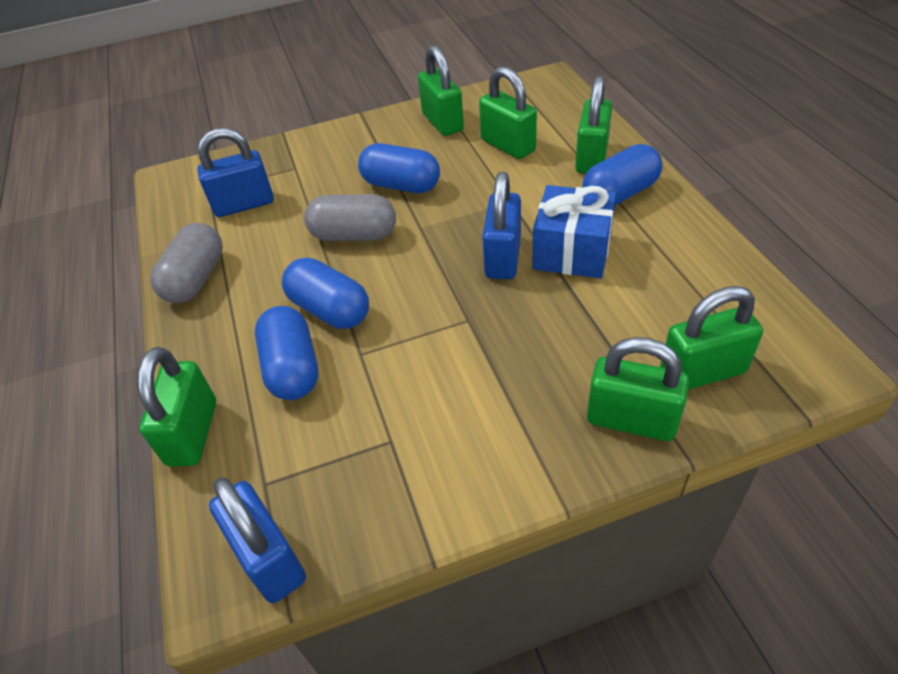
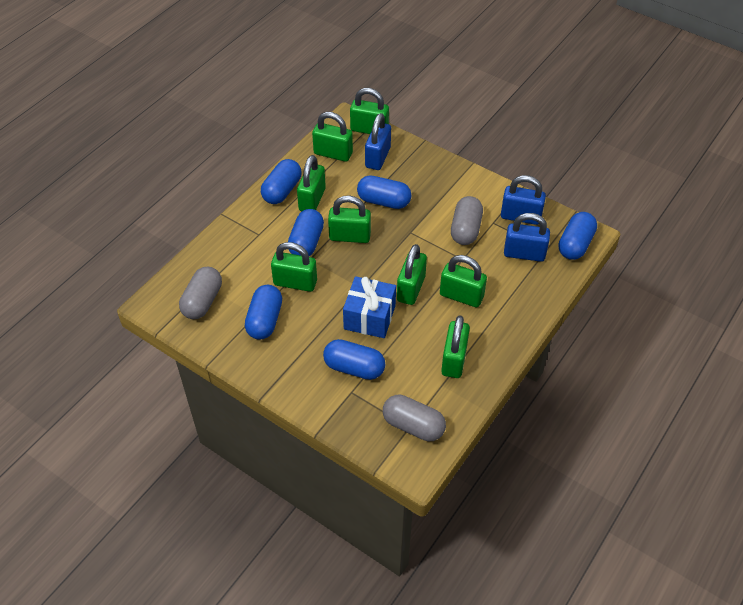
blue capsule: 4 -> 6
green padlock: 6 -> 8
grey capsule: 2 -> 3

